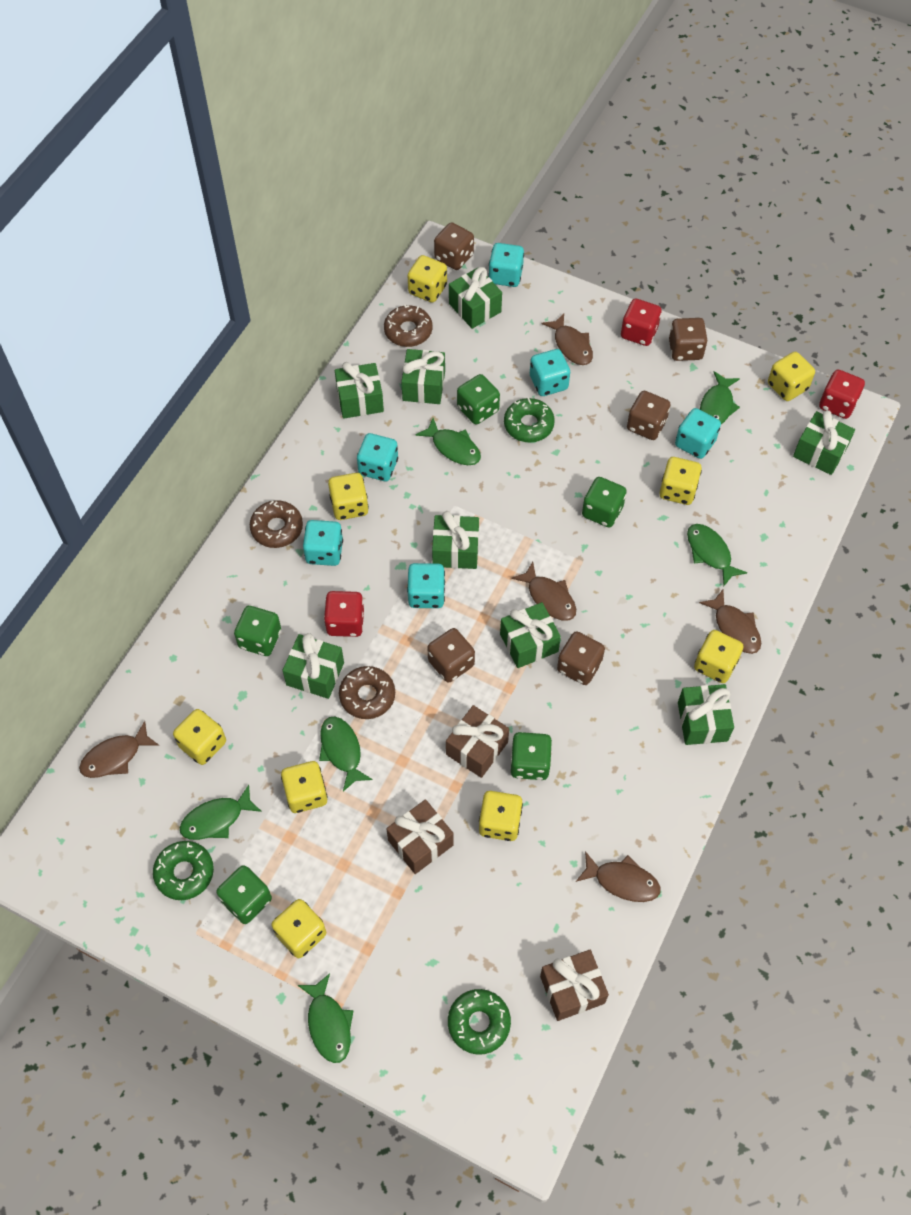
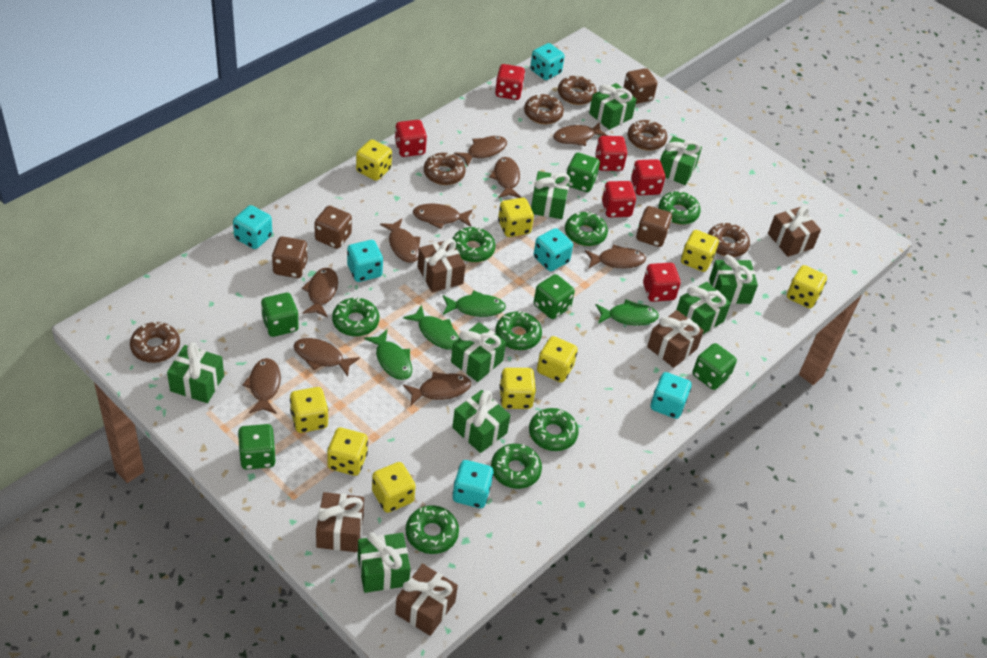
brown dice: 5 -> 4
brown donut: 3 -> 6
brown fish: 5 -> 10
brown gift: 3 -> 5
green donut: 3 -> 8
green fish: 6 -> 4
green gift: 8 -> 9
red dice: 3 -> 6

